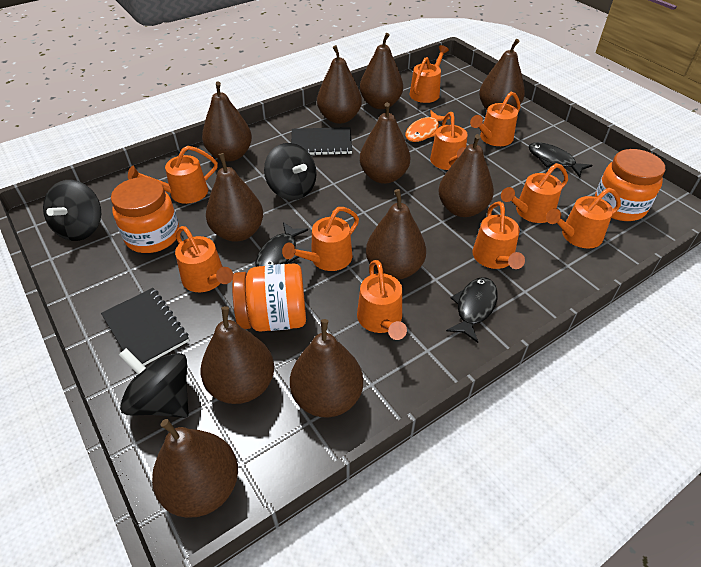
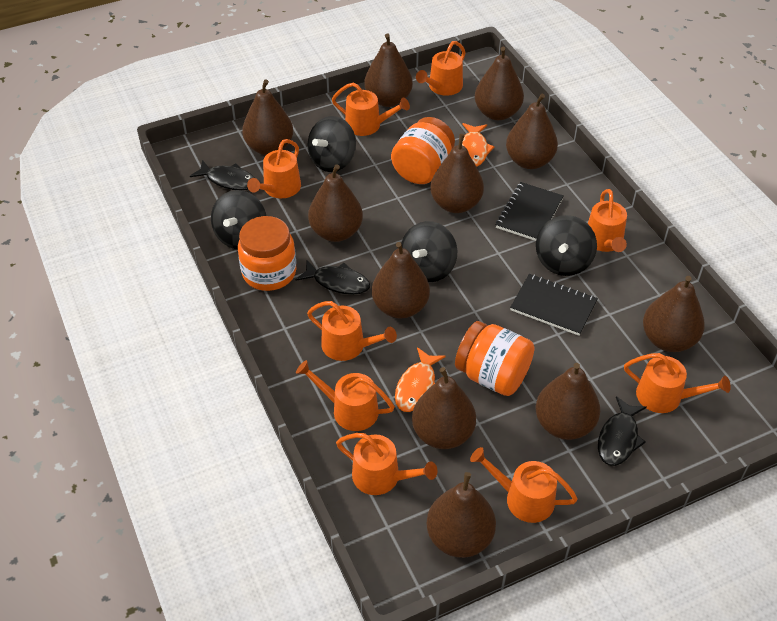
black spinning top: 3 -> 4
orange fish: 1 -> 2
orange watering can: 10 -> 9

